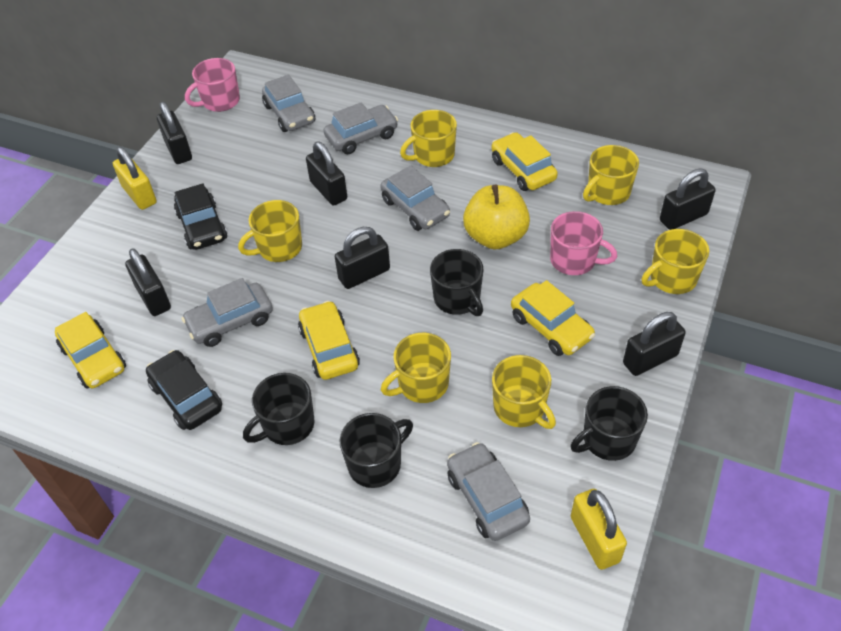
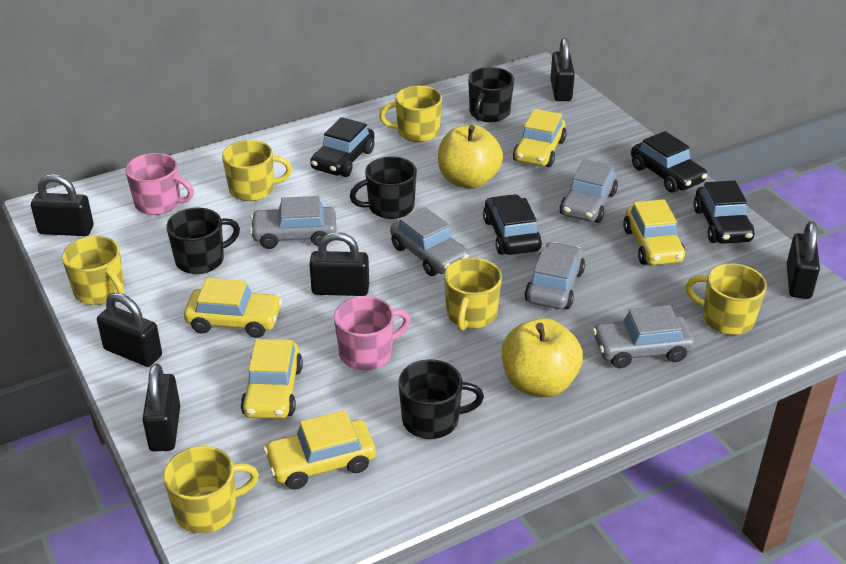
black car: 2 -> 4
yellow apple: 1 -> 2
yellow car: 4 -> 5
yellow padlock: 2 -> 0

